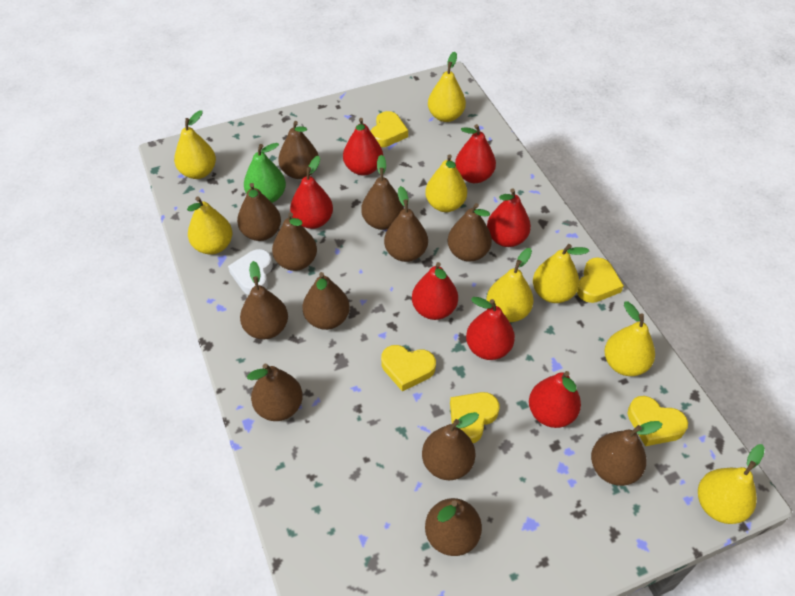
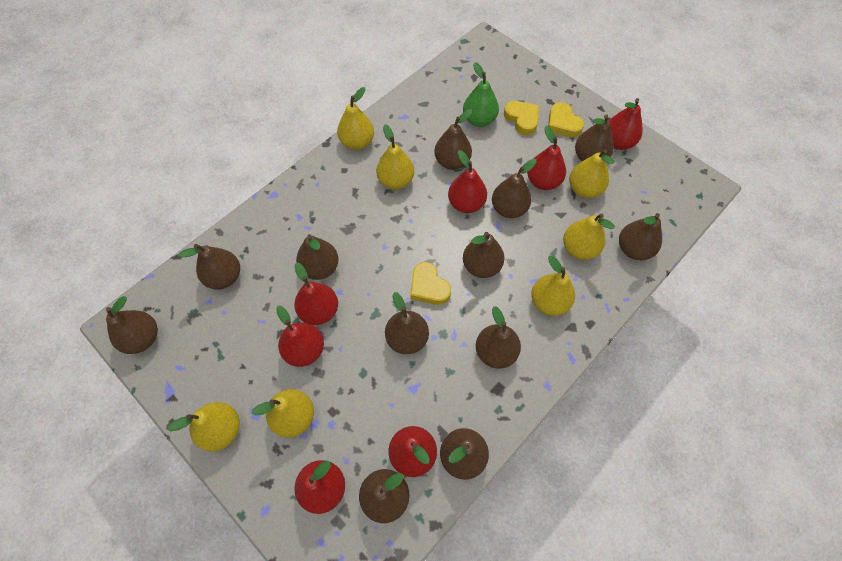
white heart: 1 -> 0
yellow heart: 5 -> 3
yellow pear: 8 -> 7

